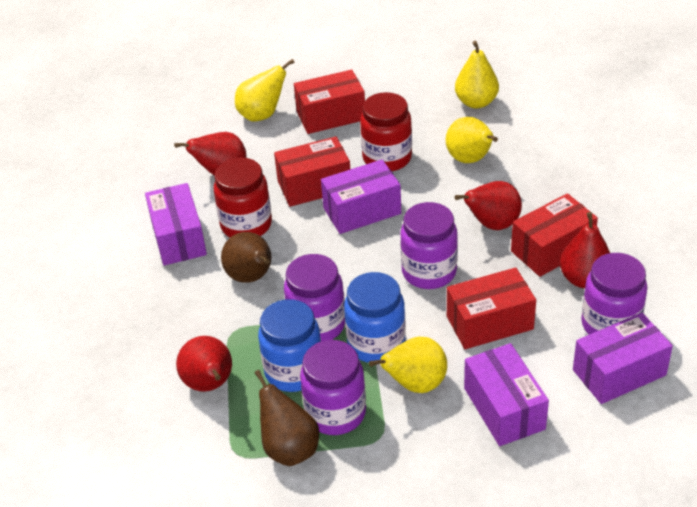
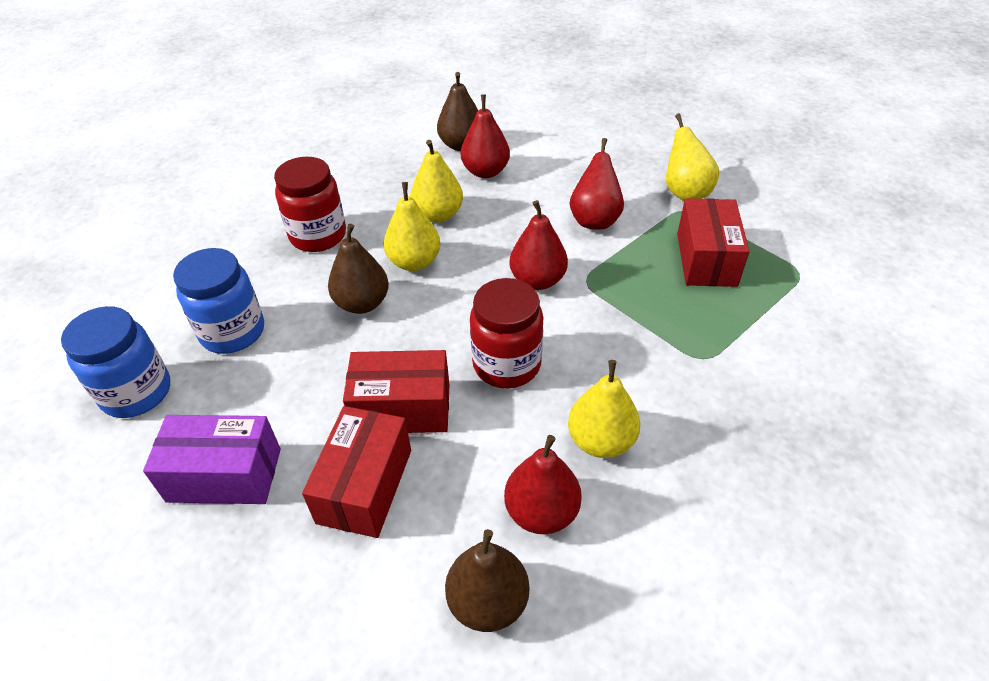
brown pear: 2 -> 3
purple box: 4 -> 1
purple jar: 4 -> 0
red box: 4 -> 3

